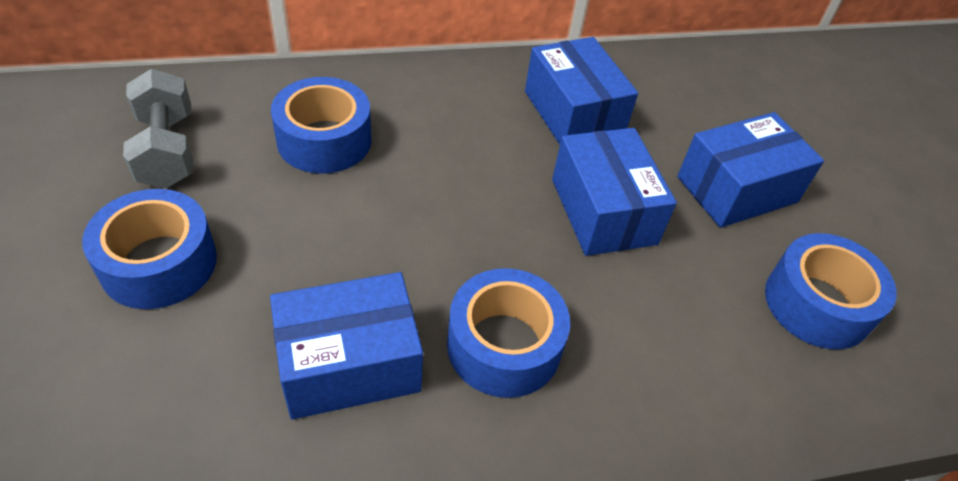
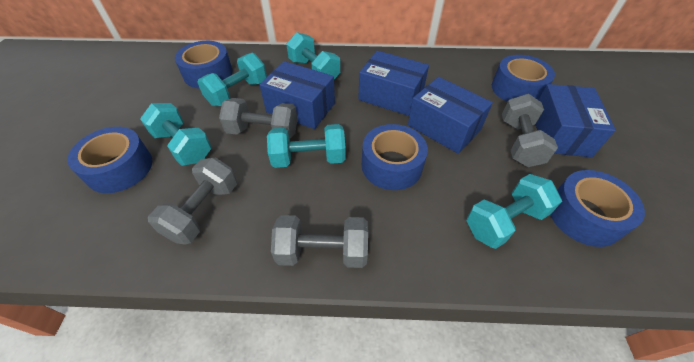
blue tape: 4 -> 5
grey dumbbell: 1 -> 4
turquoise dumbbell: 0 -> 5

